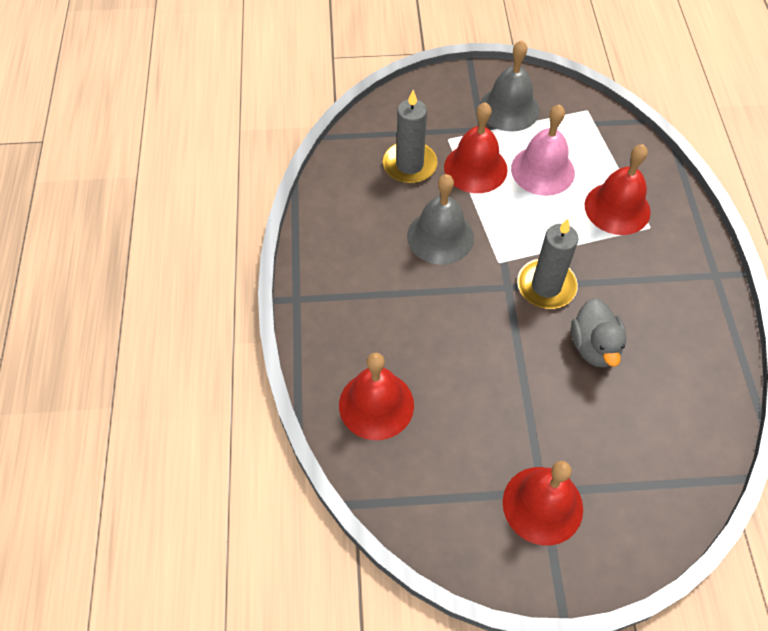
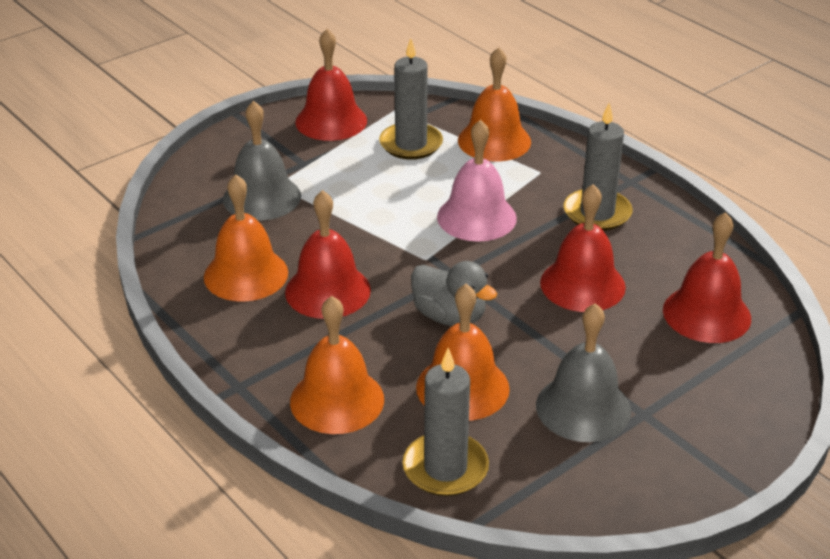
grey candle: 2 -> 3
orange bell: 0 -> 4

